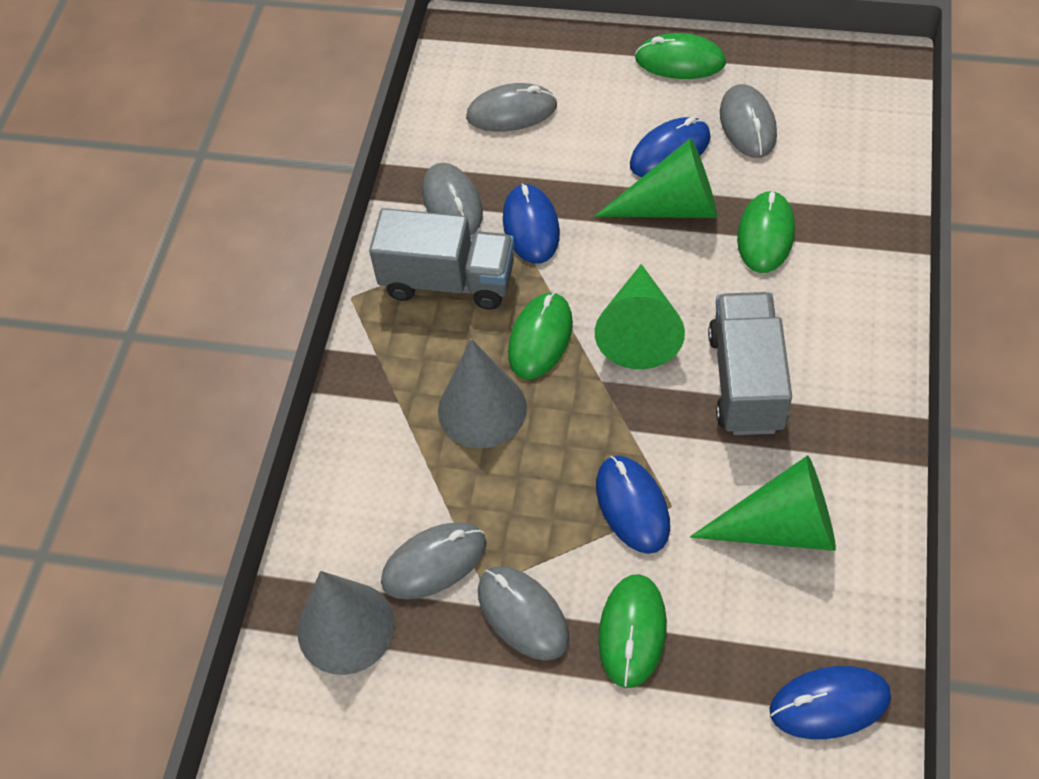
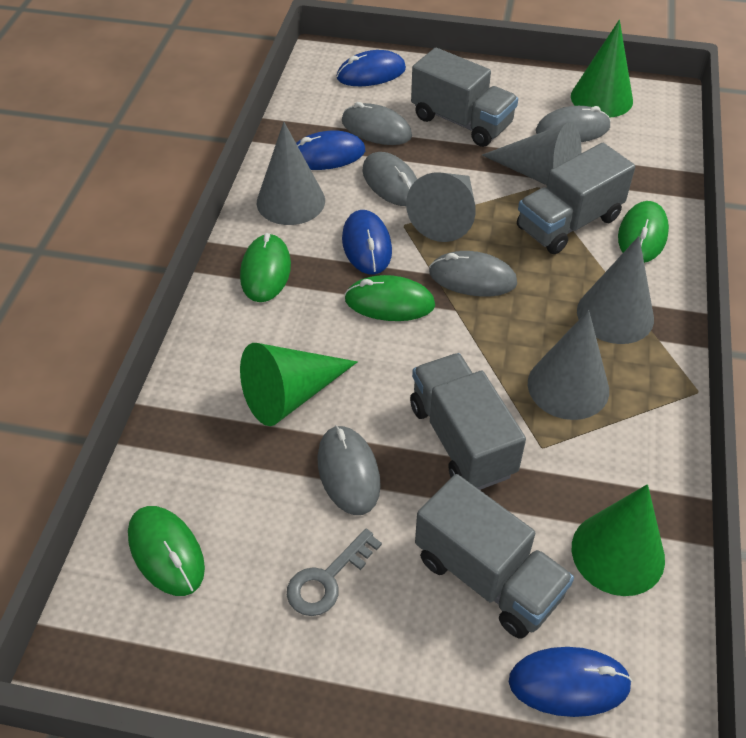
grey cone: 2 -> 5
grey key: 0 -> 1
grey truck: 2 -> 4

